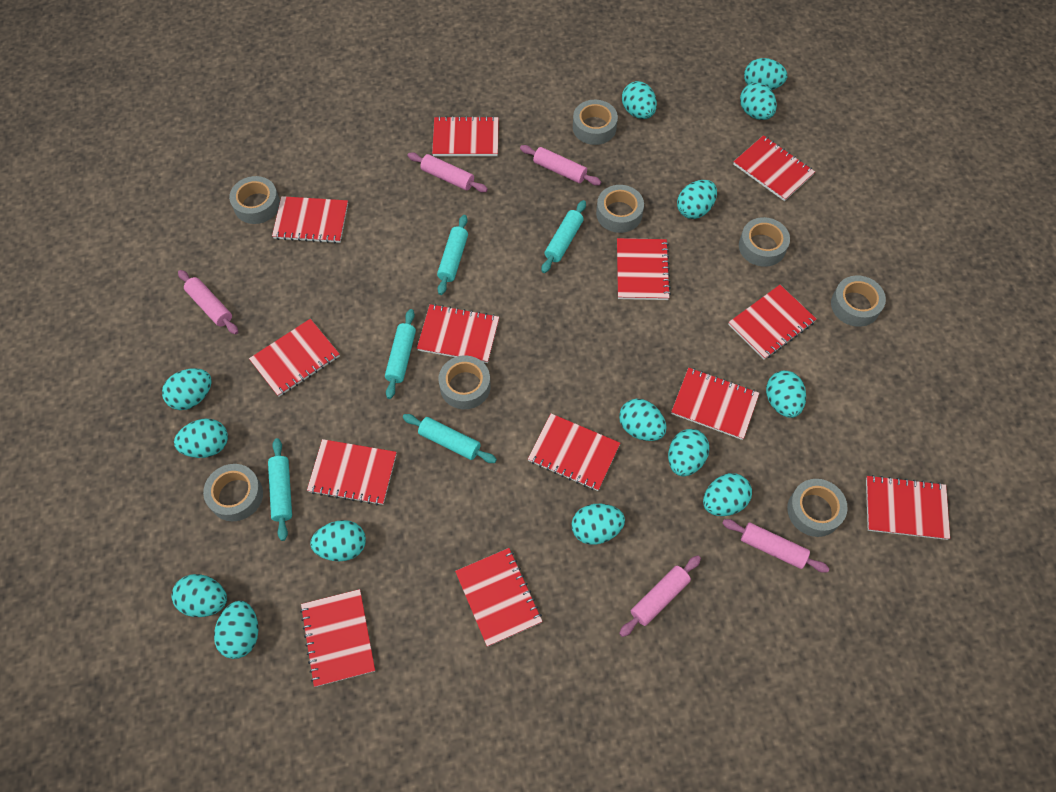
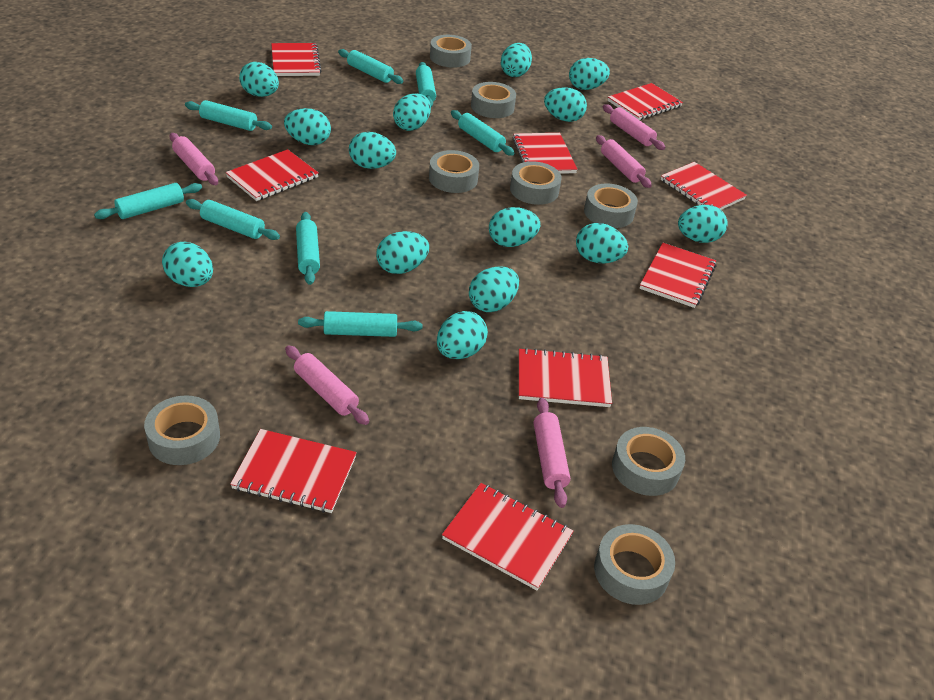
red notebook: 13 -> 9
turquoise rolling pin: 5 -> 8

